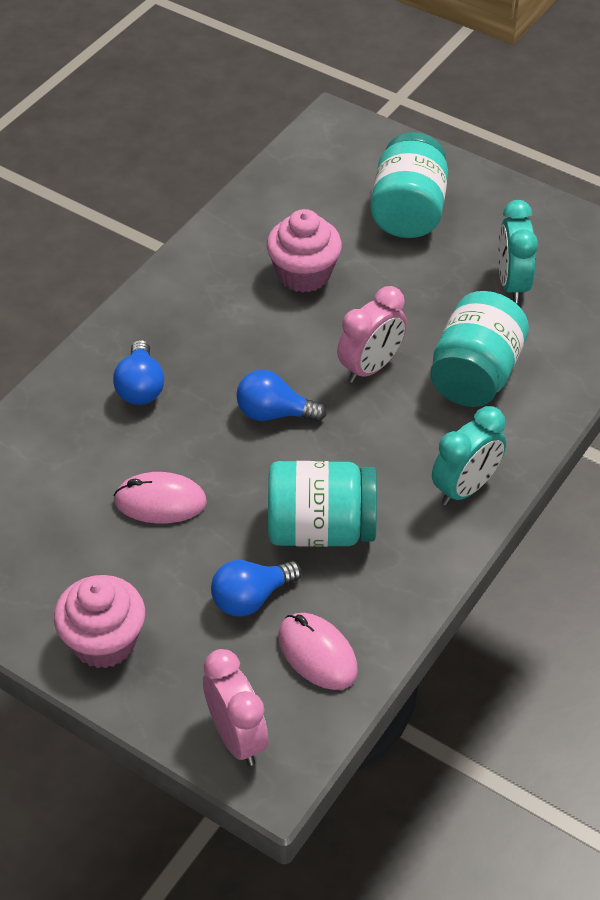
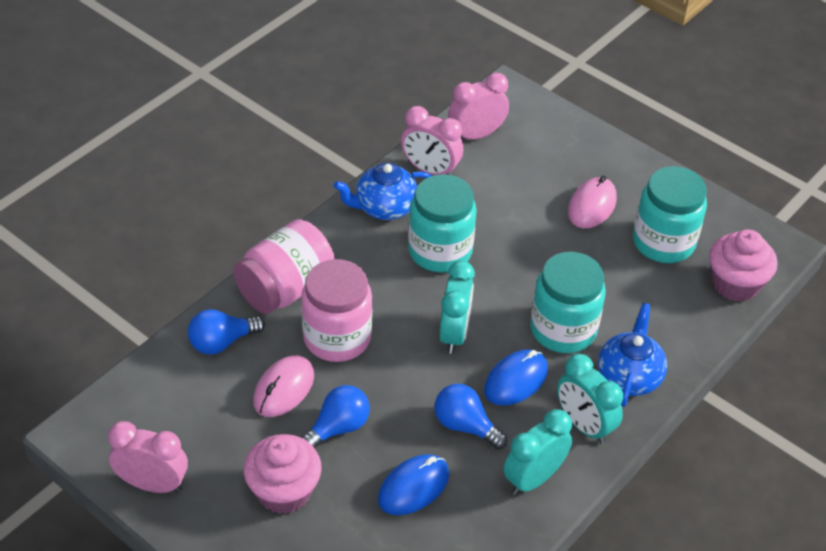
blue mouse: 0 -> 2
blue teapot: 0 -> 2
pink clock: 2 -> 3
pink jar: 0 -> 2
turquoise clock: 2 -> 3

